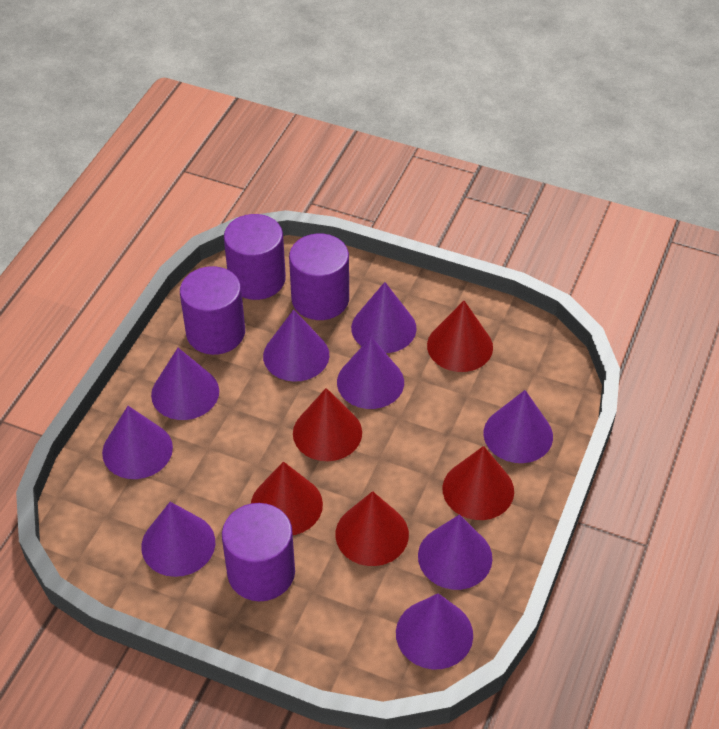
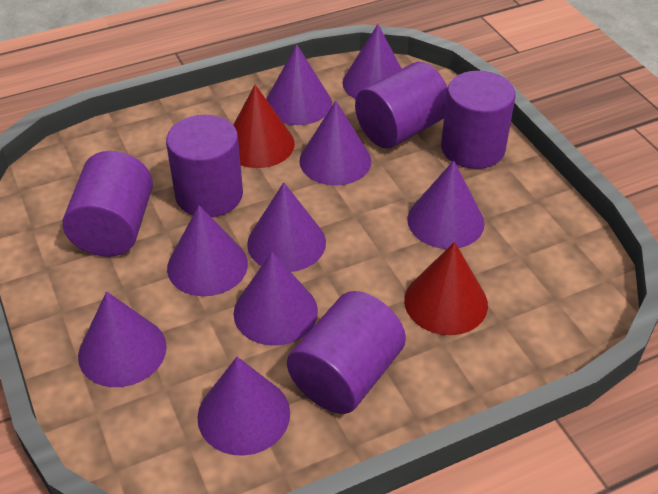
purple cylinder: 4 -> 5
red cone: 5 -> 2

